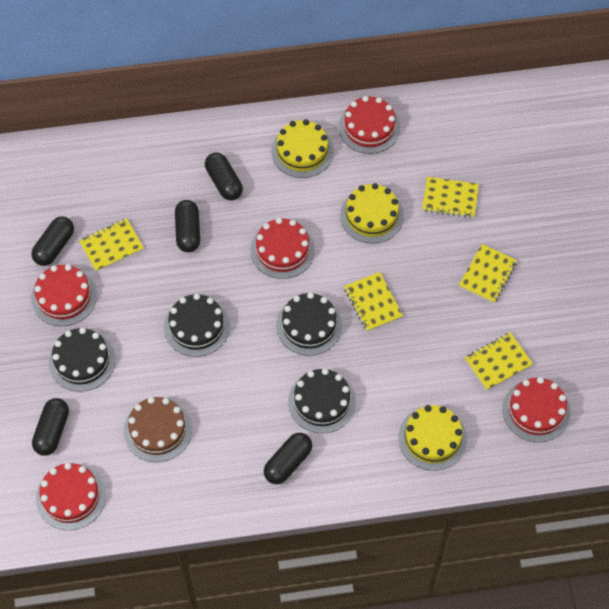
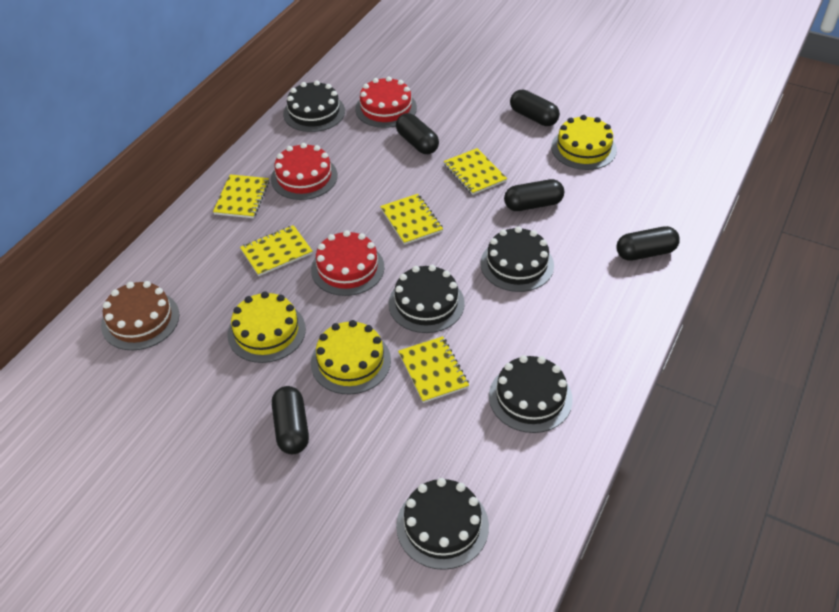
black cake: 4 -> 5
red cake: 5 -> 3

